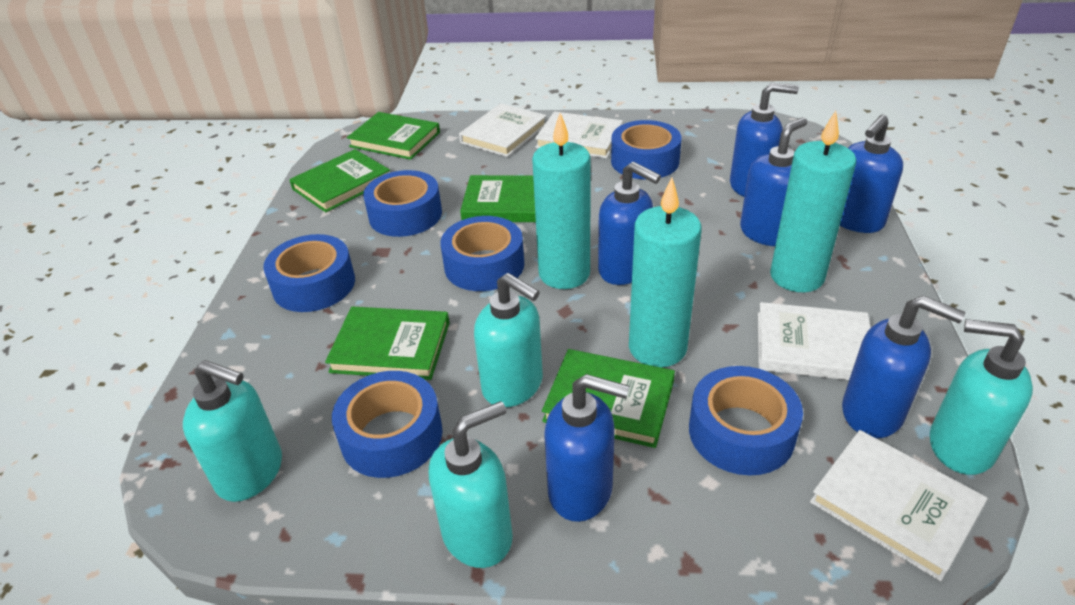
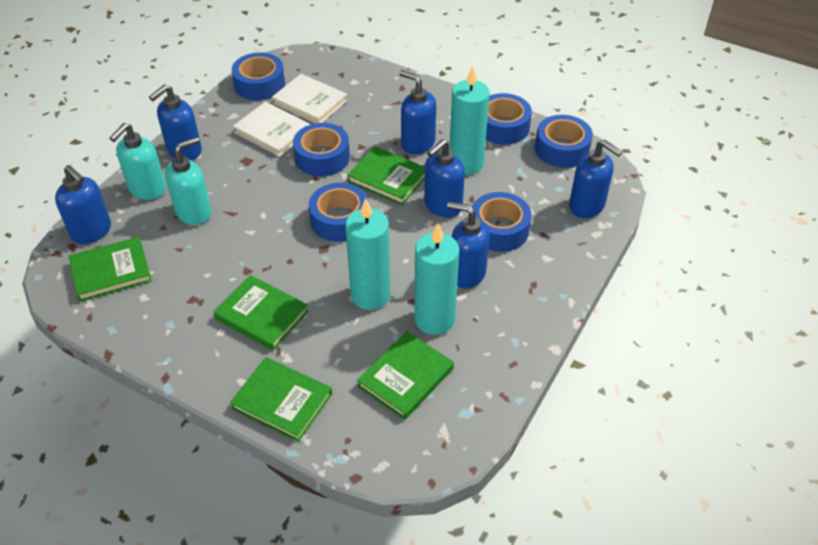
turquoise soap dispenser: 4 -> 2
white book: 4 -> 2

